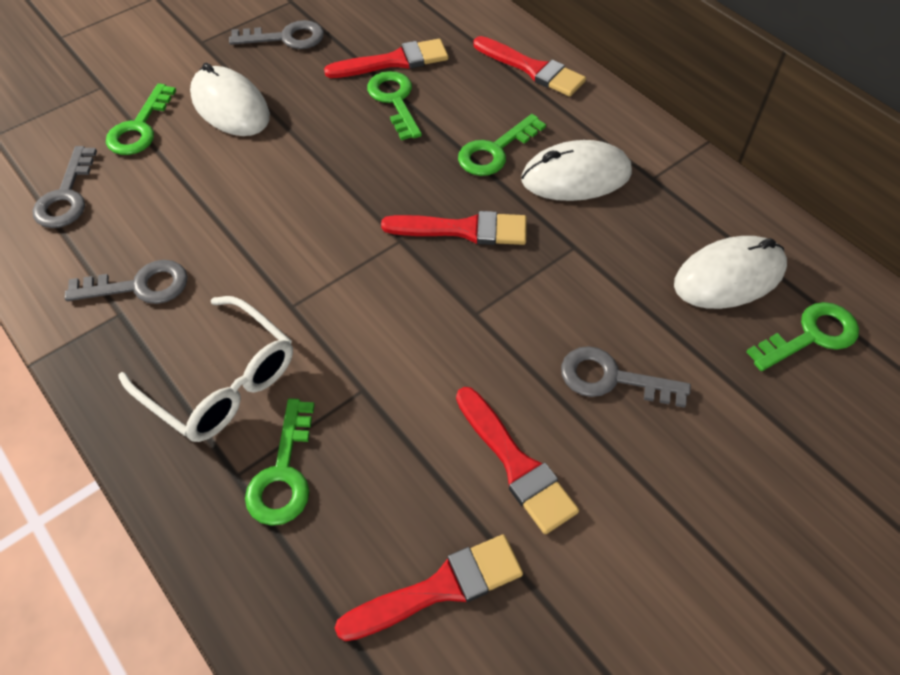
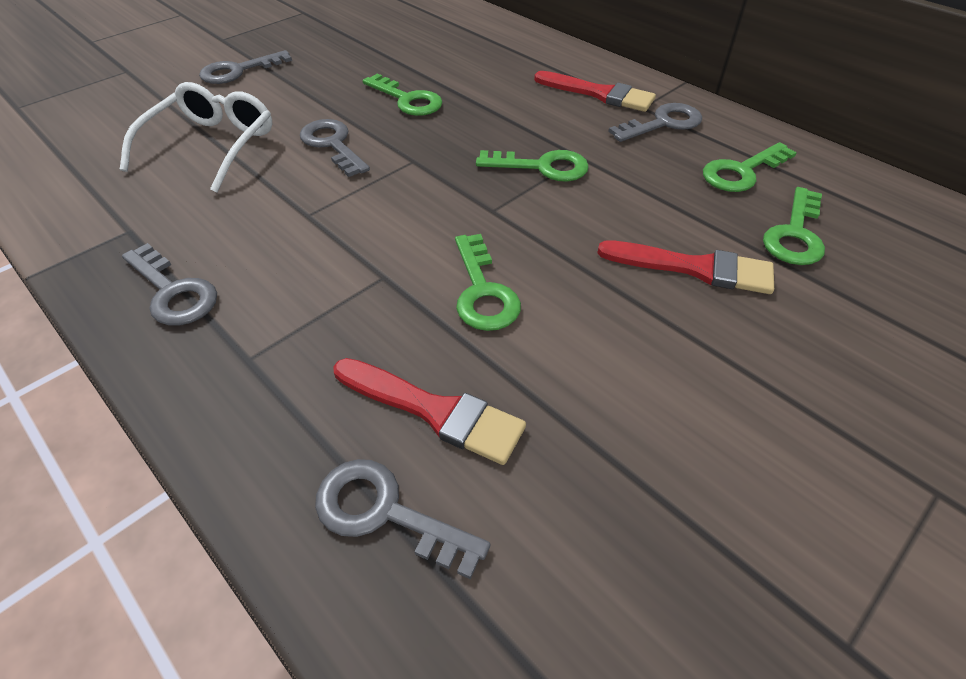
grey key: 4 -> 5
red brush: 5 -> 3
white mouse: 3 -> 0

